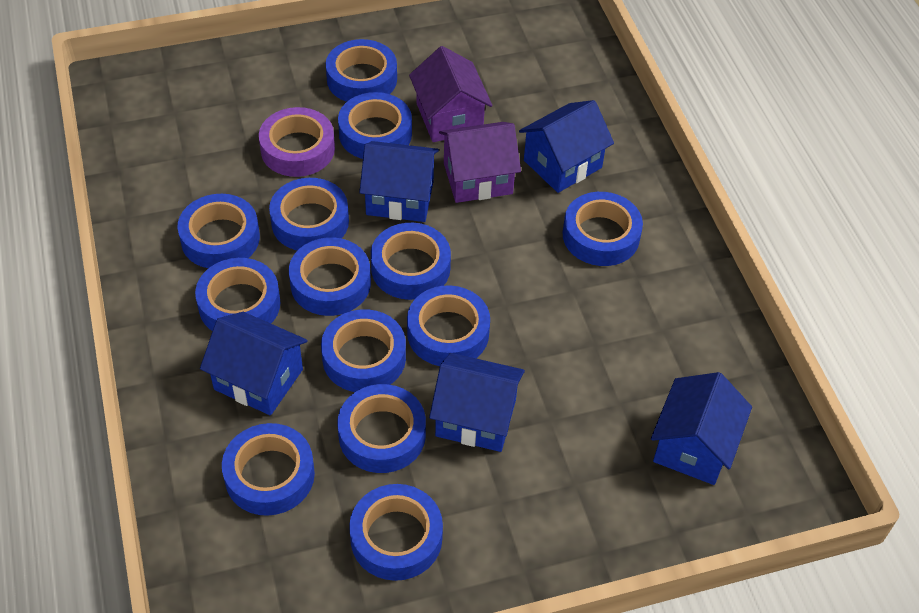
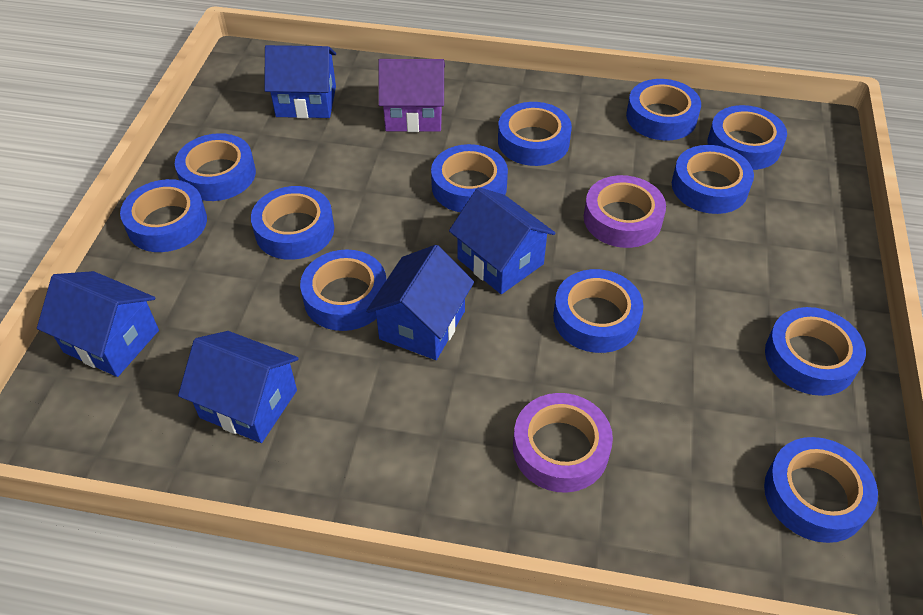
blue tape: 13 -> 12
purple house: 2 -> 1
purple tape: 1 -> 2

